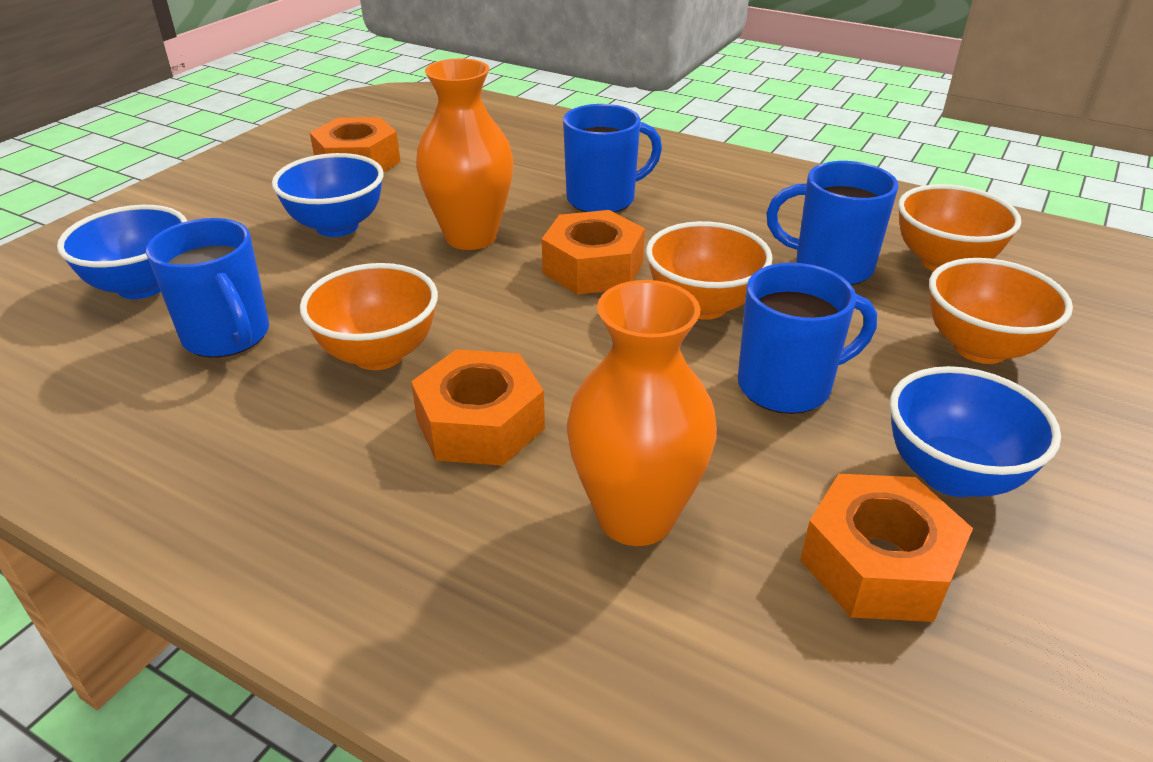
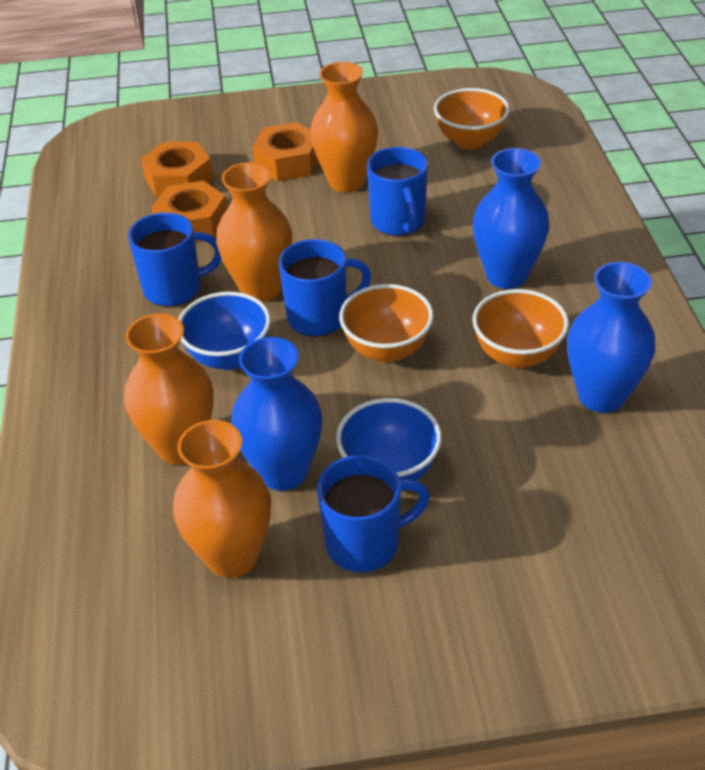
blue bowl: 3 -> 2
blue vase: 0 -> 3
orange bowl: 4 -> 3
orange nut: 4 -> 3
orange vase: 2 -> 4

